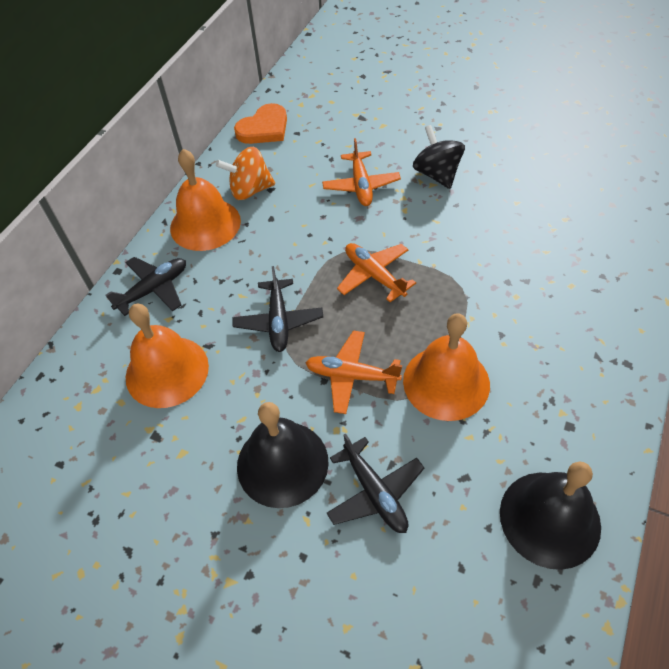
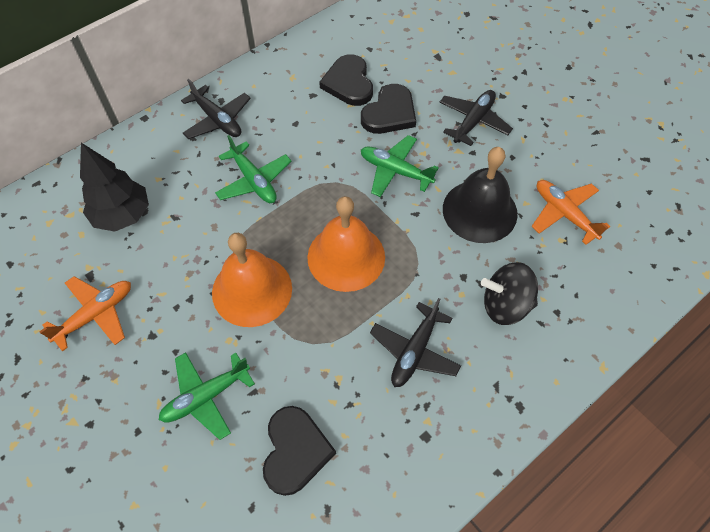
black bell: 2 -> 1
black heart: 0 -> 3
black tree: 0 -> 1
green plane: 0 -> 3
orange bell: 3 -> 2
orange heart: 1 -> 0
orange plane: 3 -> 2
orange spinning top: 1 -> 0

